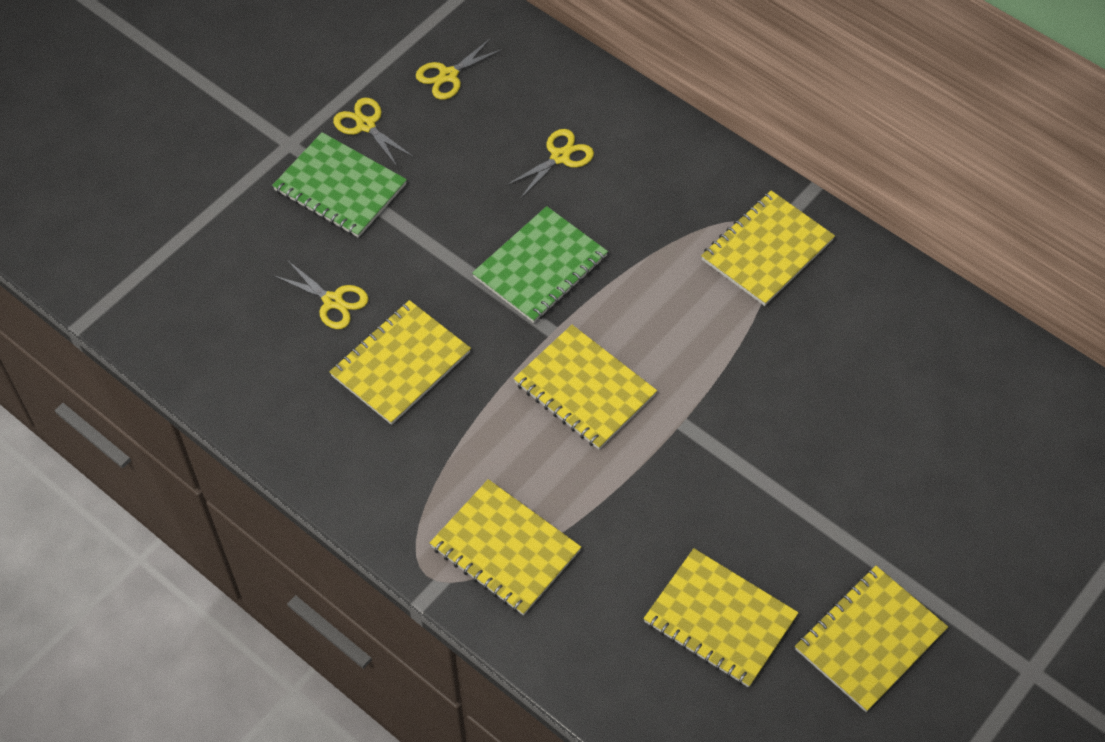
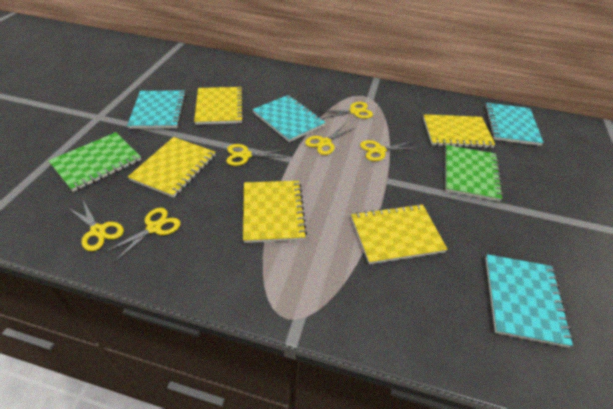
turquoise notebook: 0 -> 4
yellow notebook: 6 -> 5
yellow scissors: 4 -> 6

